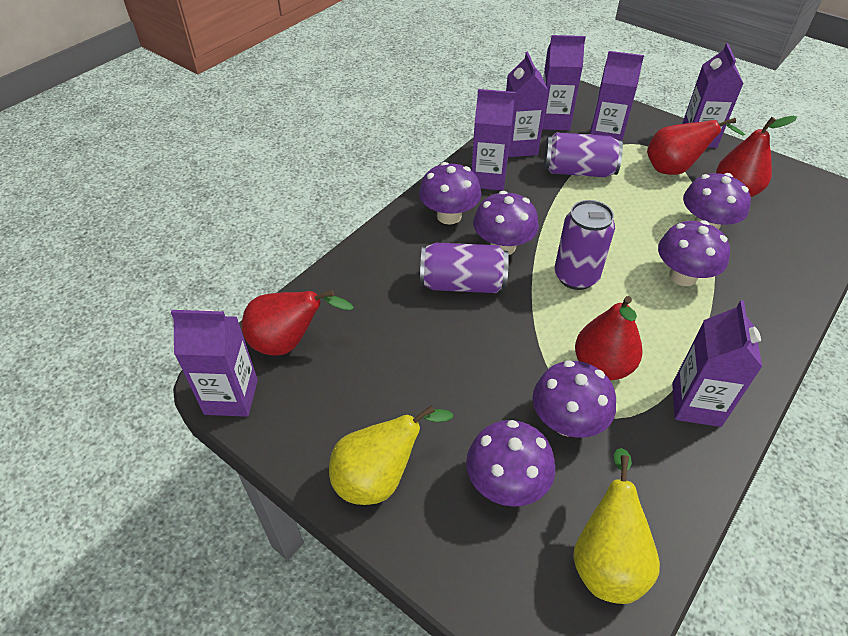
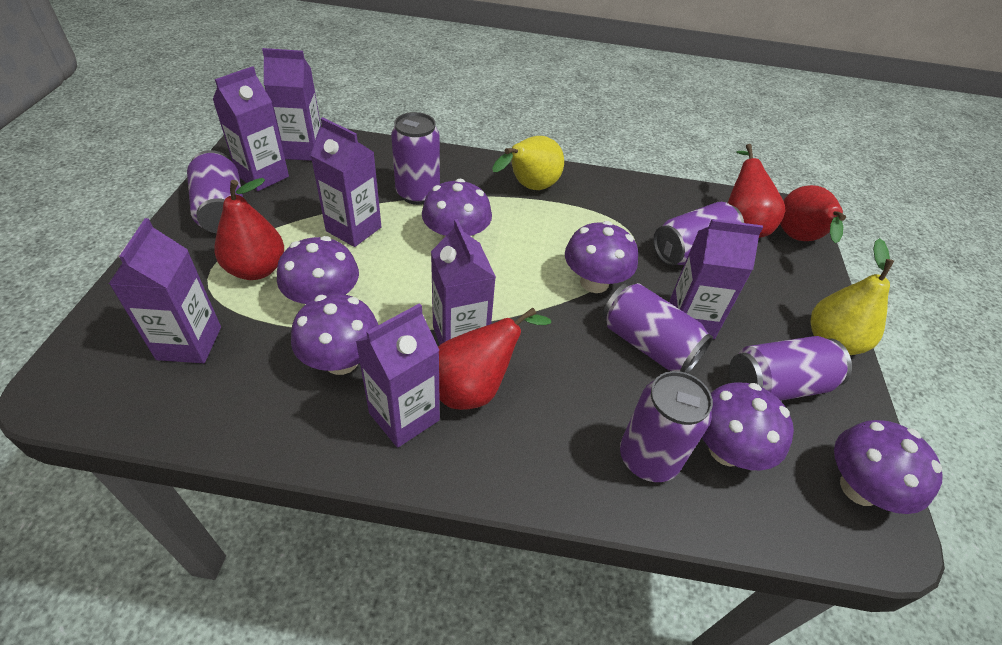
purple can: 3 -> 6

